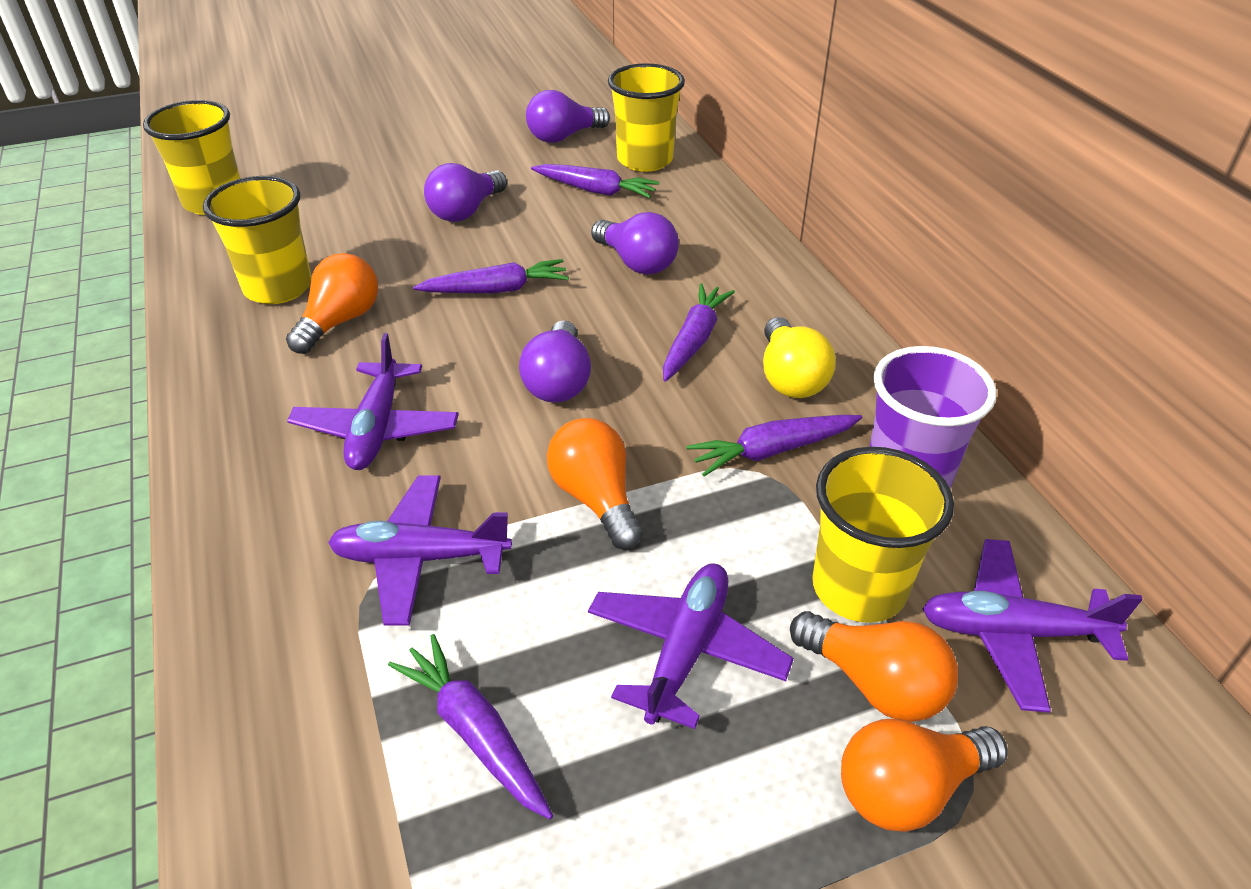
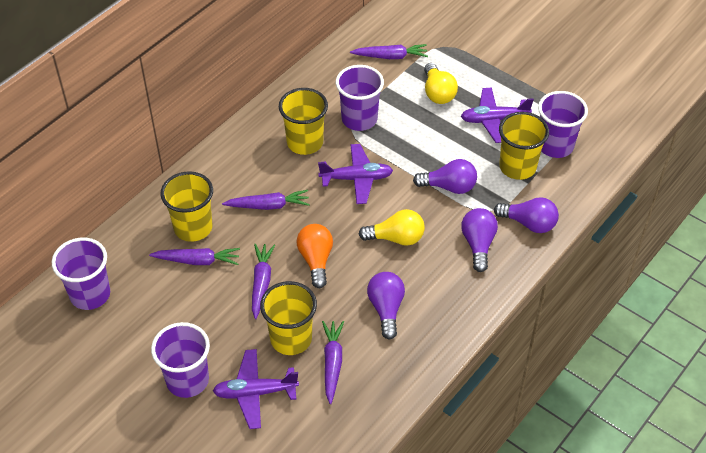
orange light bulb: 4 -> 1
purple cup: 1 -> 4
purple plane: 4 -> 3
yellow light bulb: 1 -> 2

